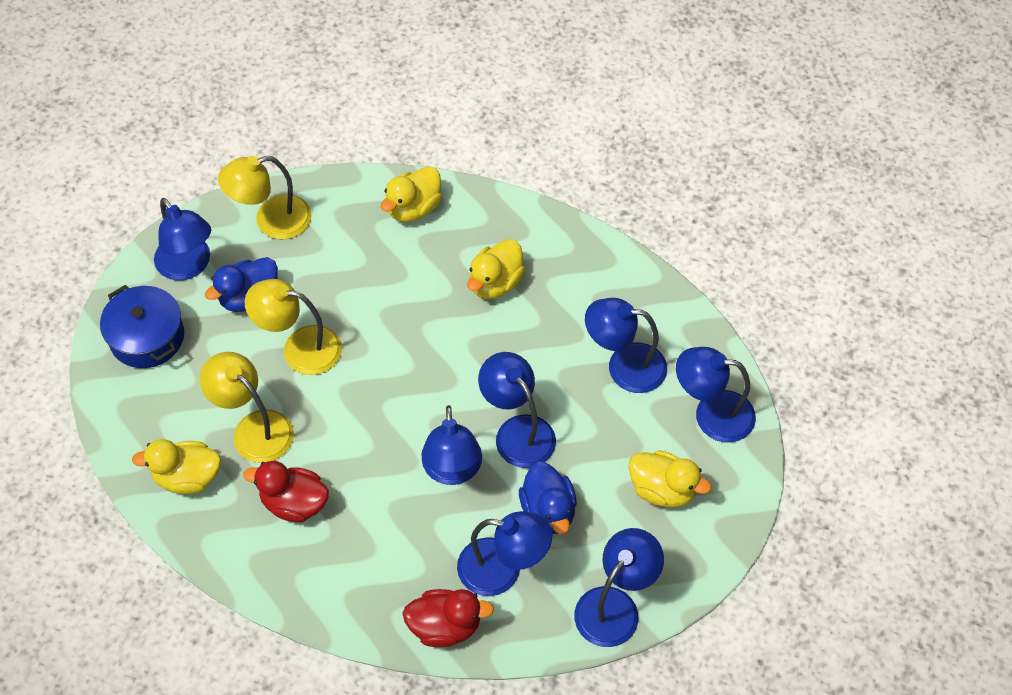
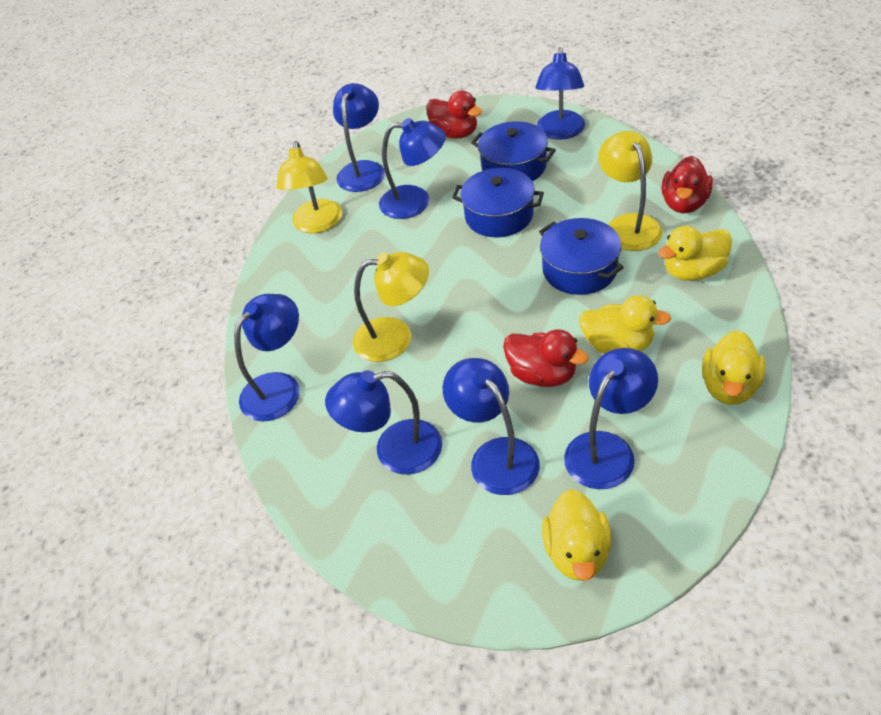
blue duck: 2 -> 0
blue pot: 1 -> 3
red duck: 2 -> 3

